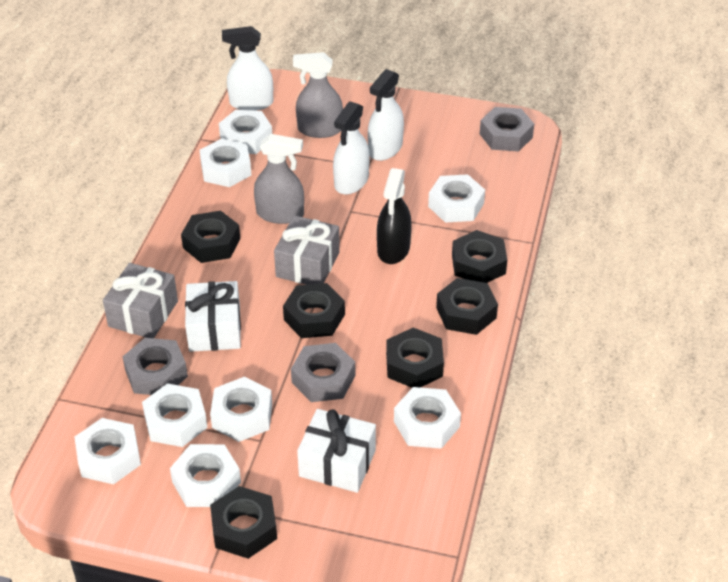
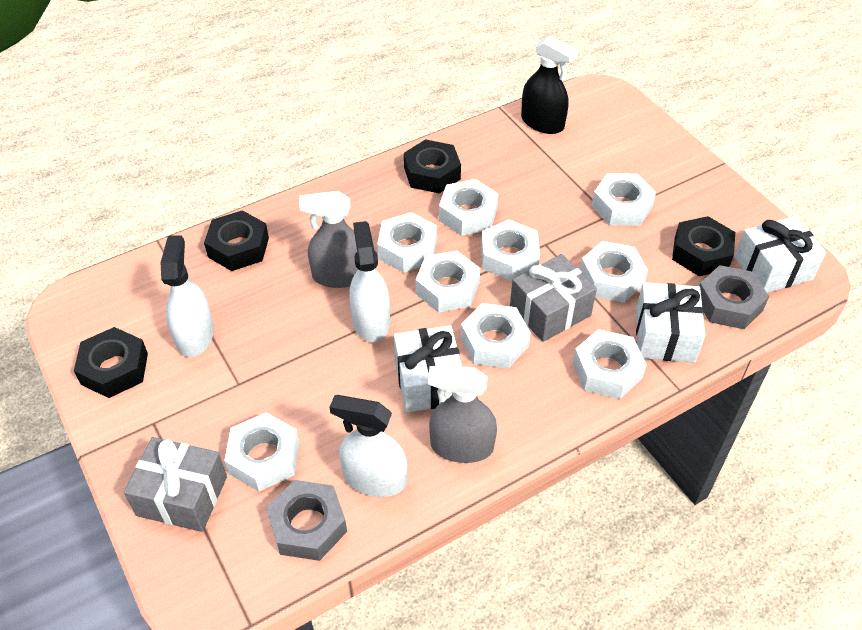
black nut: 6 -> 4
grey nut: 3 -> 2
white gift: 2 -> 3
white nut: 8 -> 9

